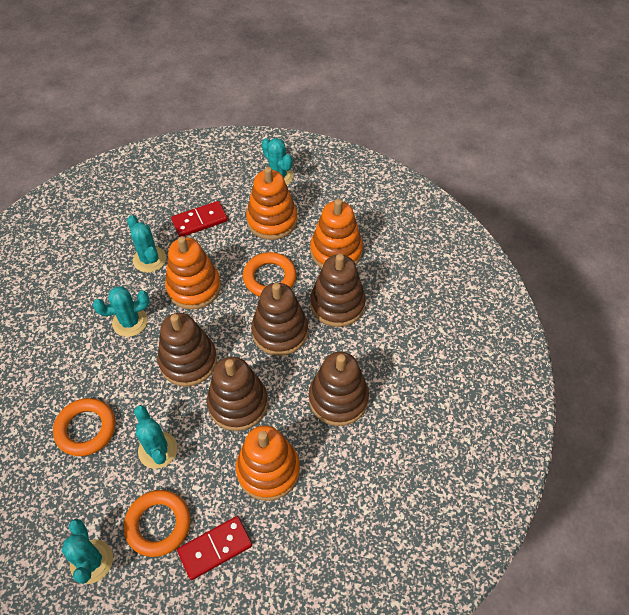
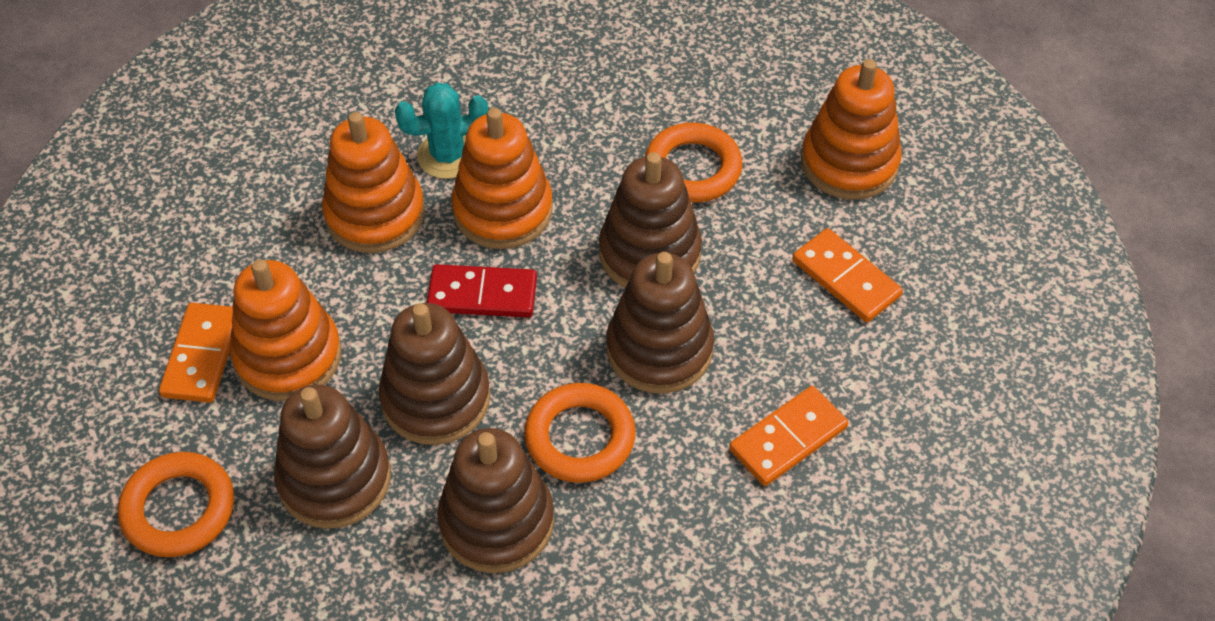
orange domino: 0 -> 3
red domino: 2 -> 1
turquoise cactus: 5 -> 1

